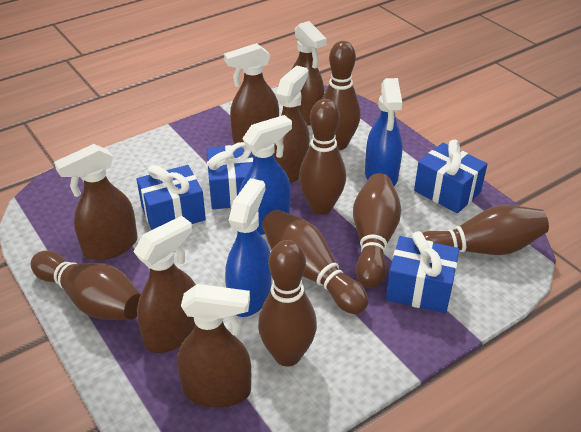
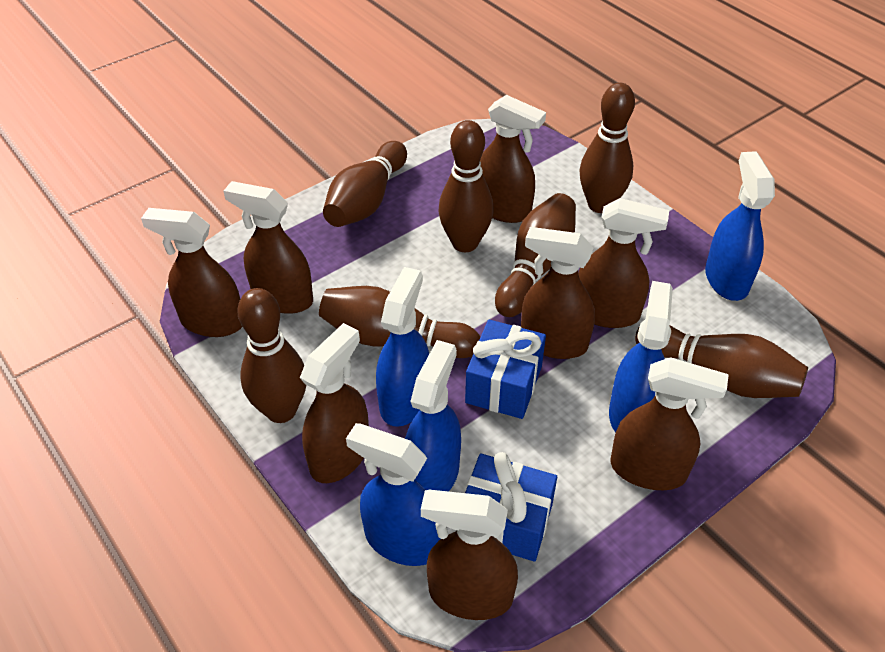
blue gift: 4 -> 2
blue spray bottle: 3 -> 5
brown spray bottle: 6 -> 8

